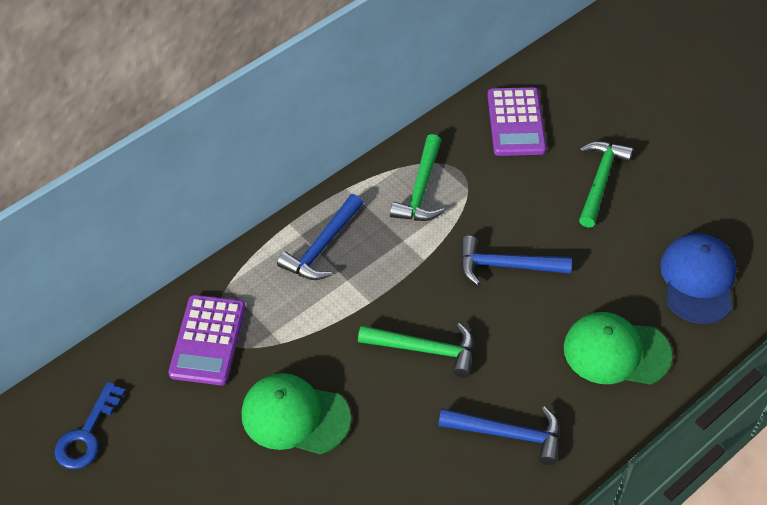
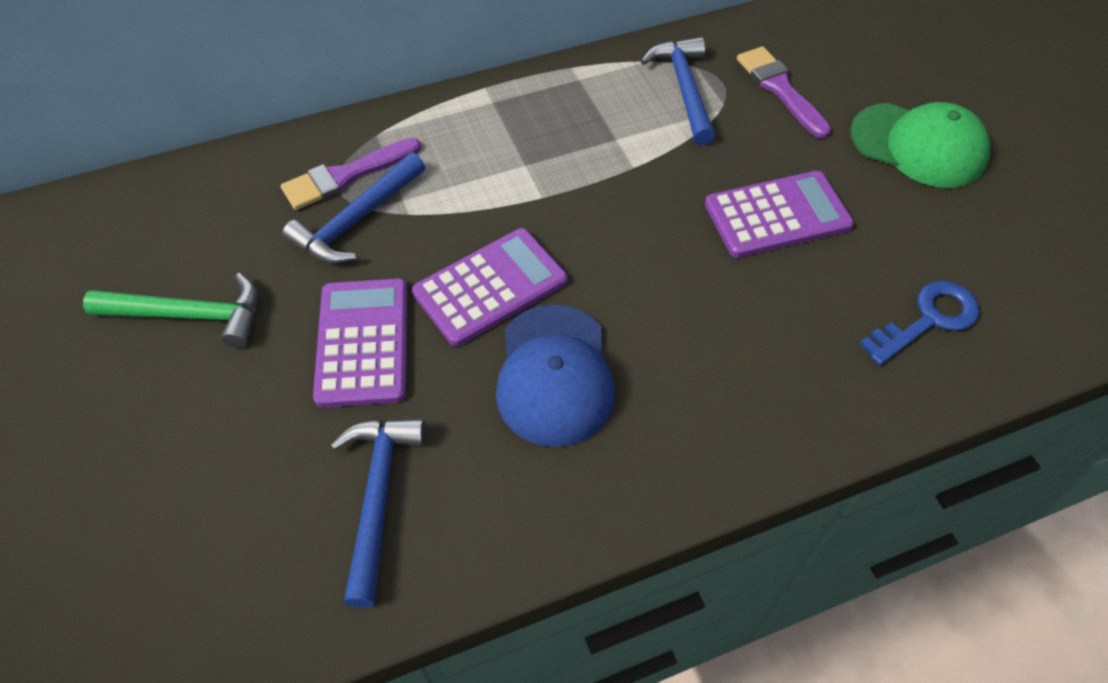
green cap: 2 -> 1
green hammer: 3 -> 1
purple brush: 0 -> 2
purple calculator: 2 -> 3

